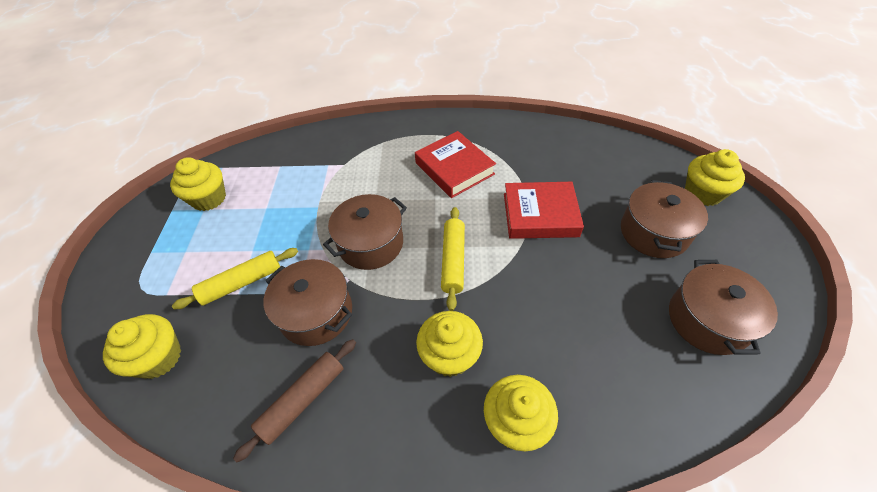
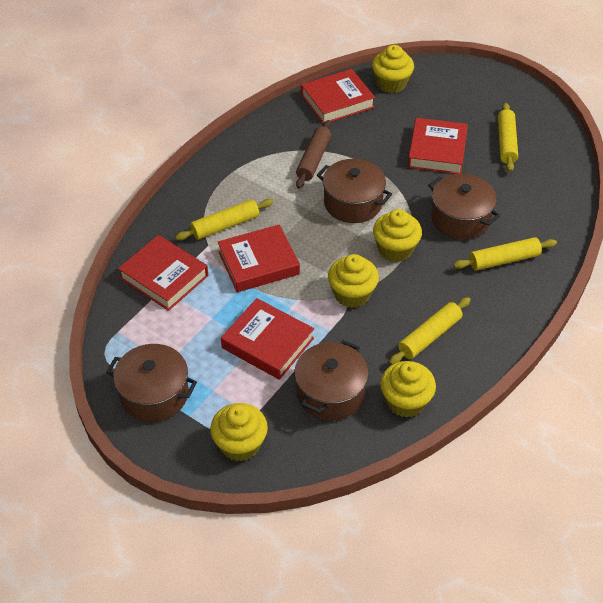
red book: 2 -> 5
yellow rolling pin: 2 -> 4

